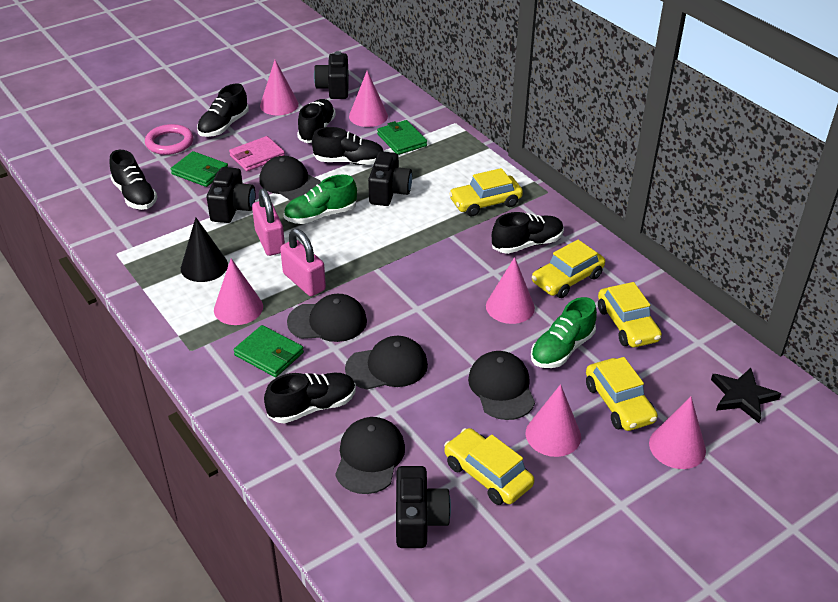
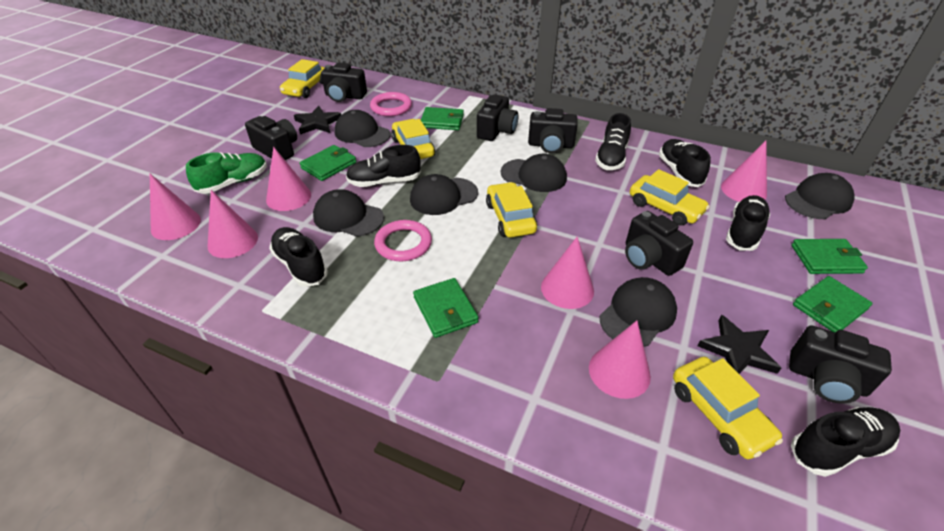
black camera: 4 -> 6
black cap: 5 -> 6
black cone: 1 -> 0
black star: 1 -> 2
green shoe: 2 -> 1
green wallet: 3 -> 5
pink padlock: 2 -> 0
pink ring: 1 -> 2
pink wallet: 1 -> 0

